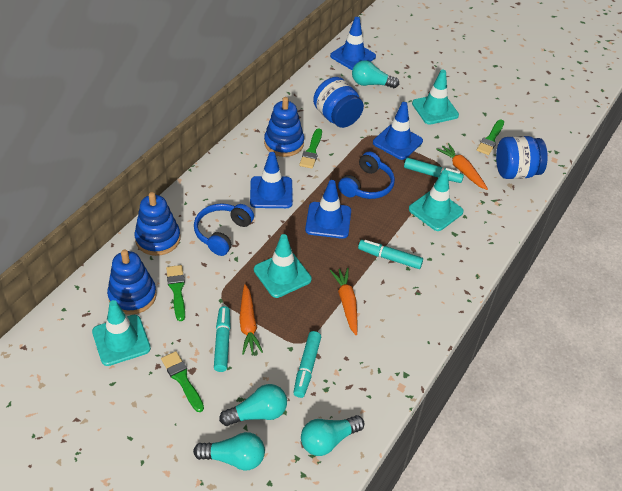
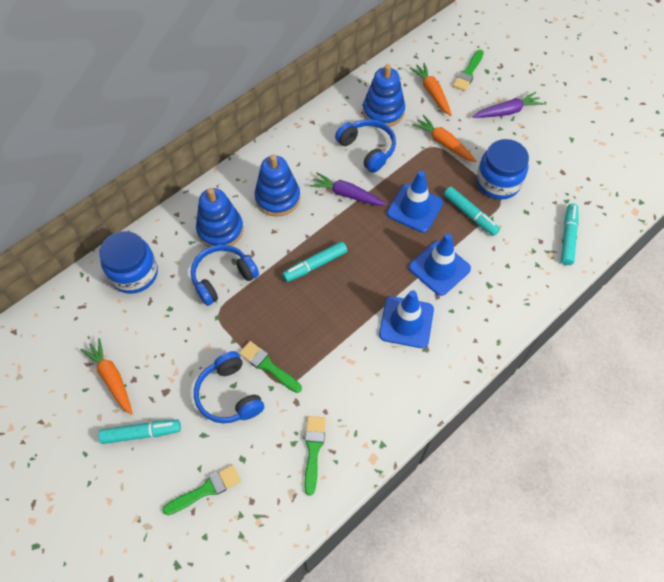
blue headphones: 2 -> 3
blue traffic cone: 4 -> 3
purple carrot: 0 -> 2
turquoise light bulb: 4 -> 0
turquoise traffic cone: 4 -> 0

